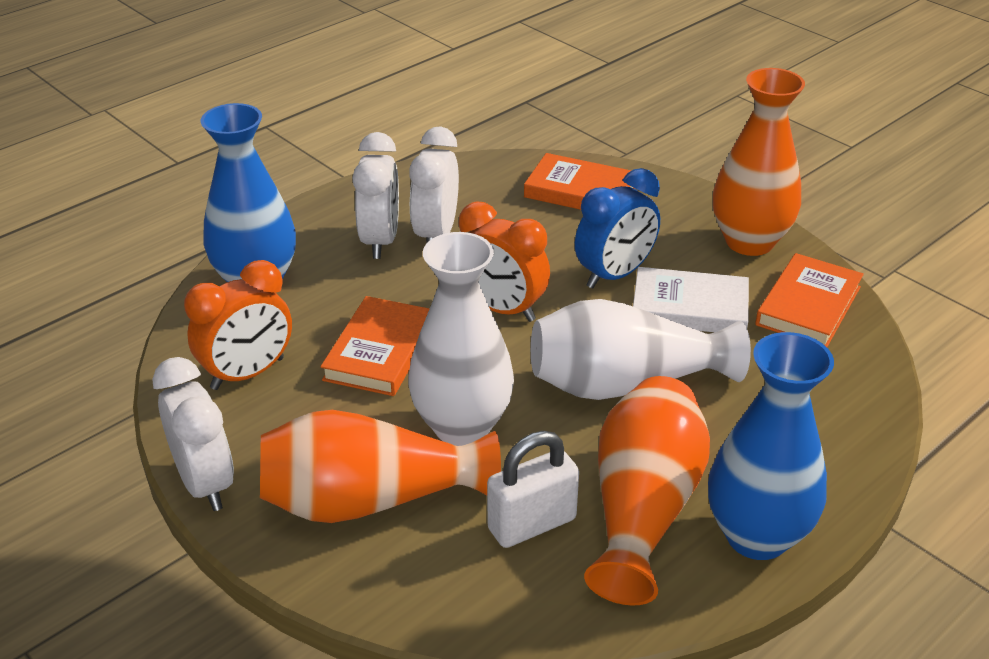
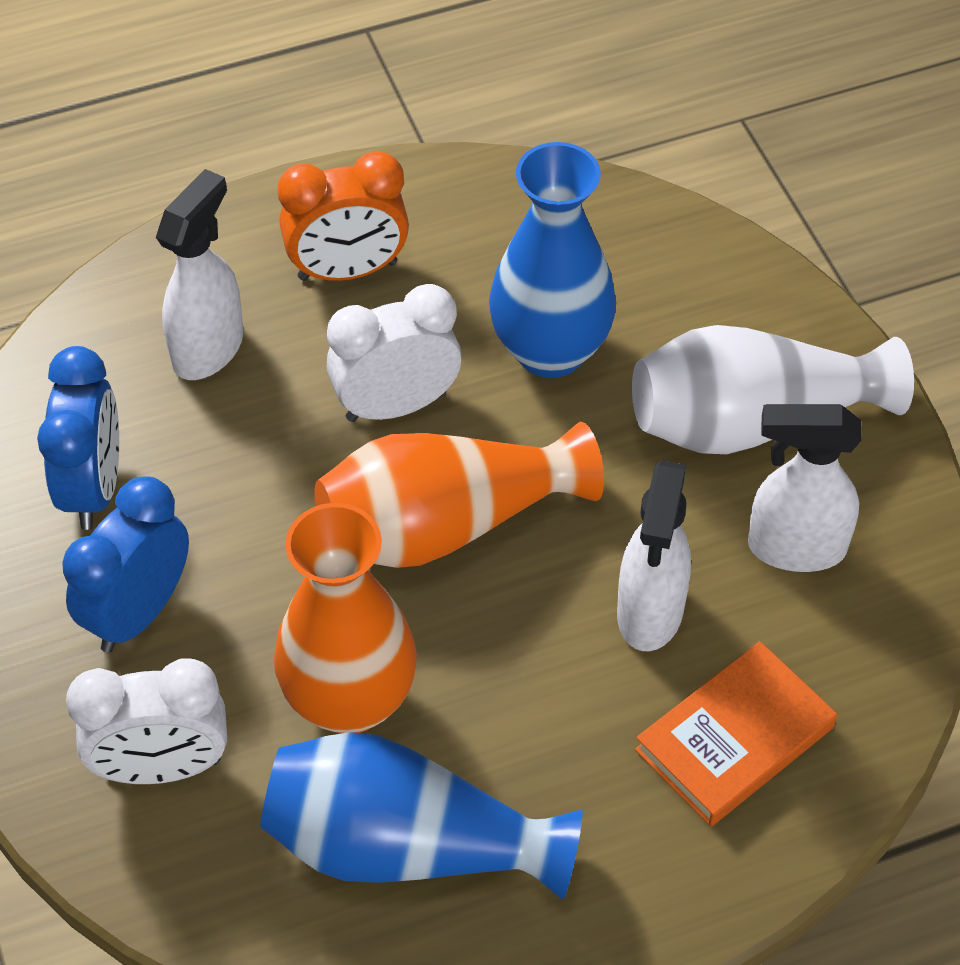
blue clock: 1 -> 2
orange book: 3 -> 1
orange clock: 2 -> 1
orange vase: 3 -> 2
white book: 1 -> 0
white clock: 3 -> 2
white padlock: 1 -> 0
white spray bottle: 0 -> 3
white vase: 2 -> 1

